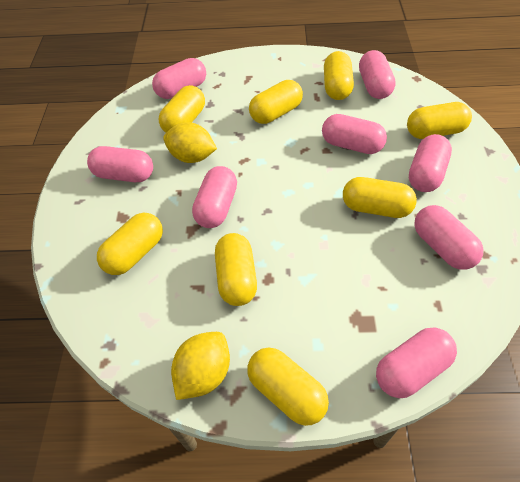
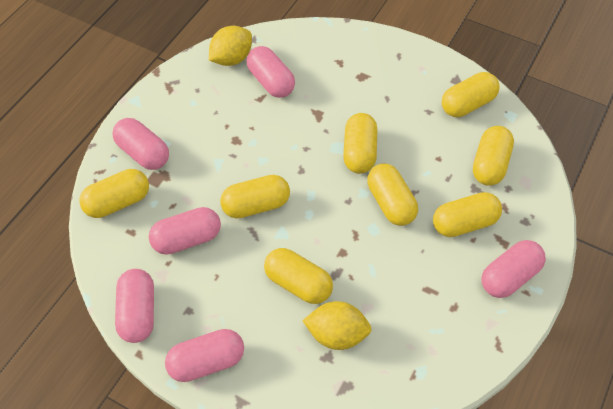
pink capsule: 8 -> 6

